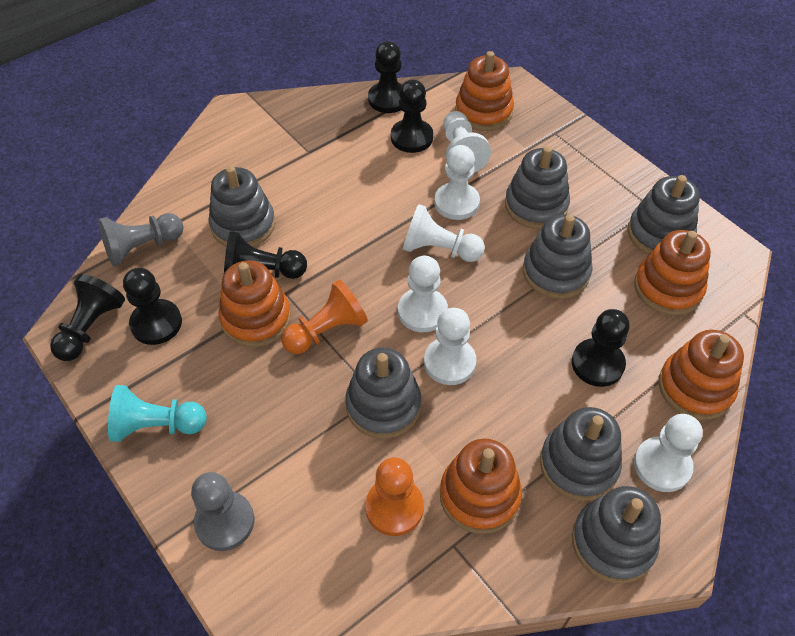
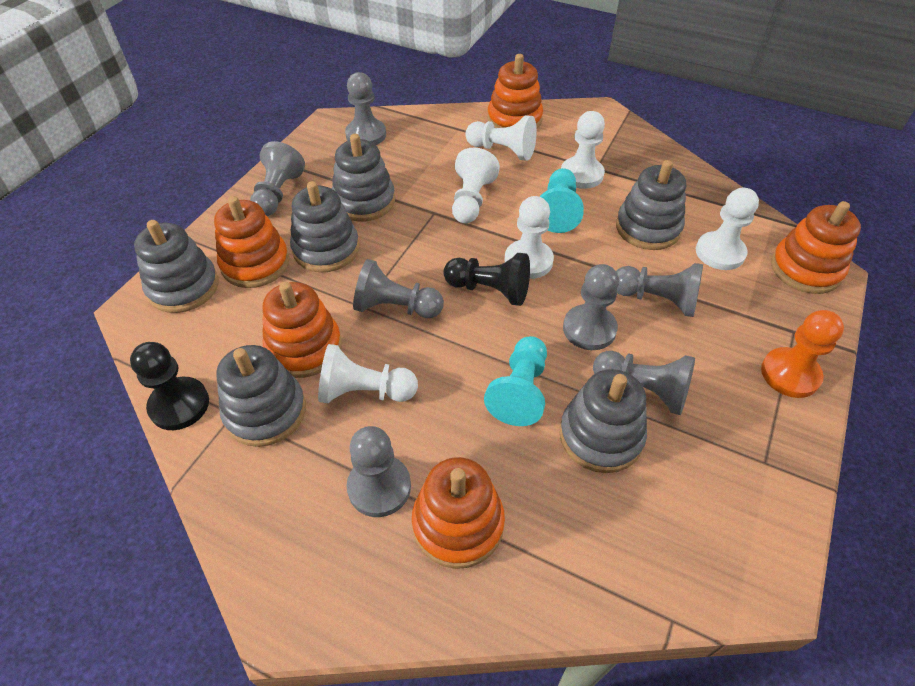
black pawn: 6 -> 2
grey pawn: 2 -> 7
grey stacking toy: 7 -> 6
orange pawn: 2 -> 1
turquoise pawn: 1 -> 2

